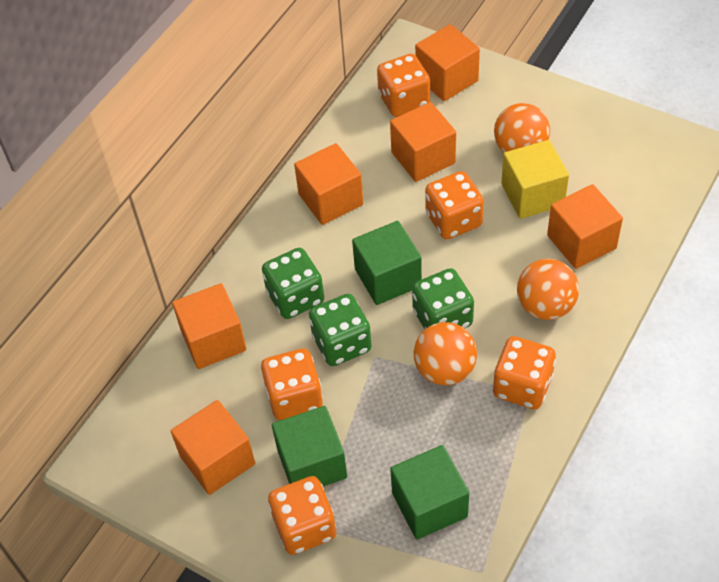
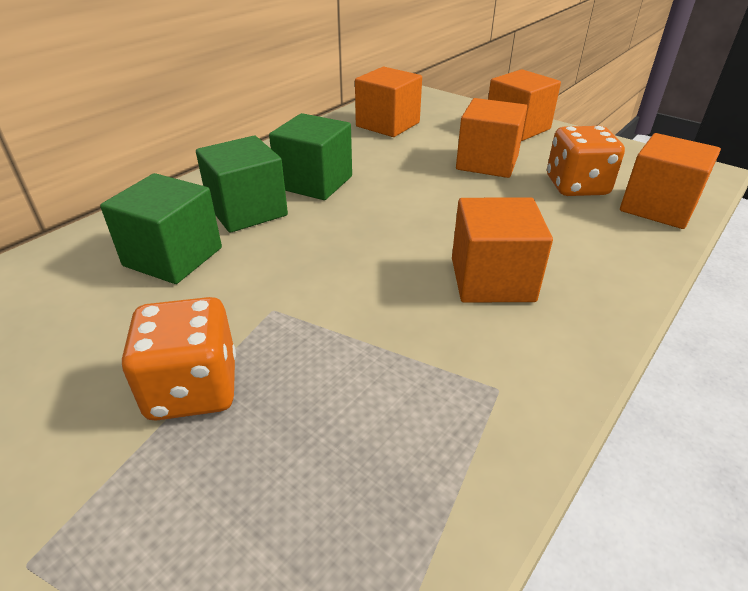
green dice: 3 -> 0
orange ball: 3 -> 0
orange cube: 6 -> 5
orange dice: 5 -> 2
yellow cube: 1 -> 0

